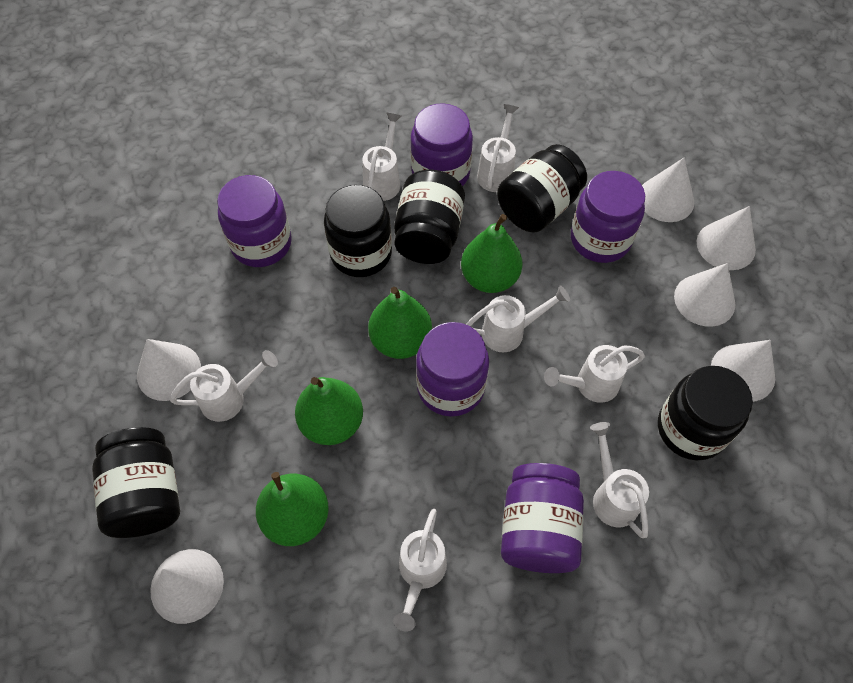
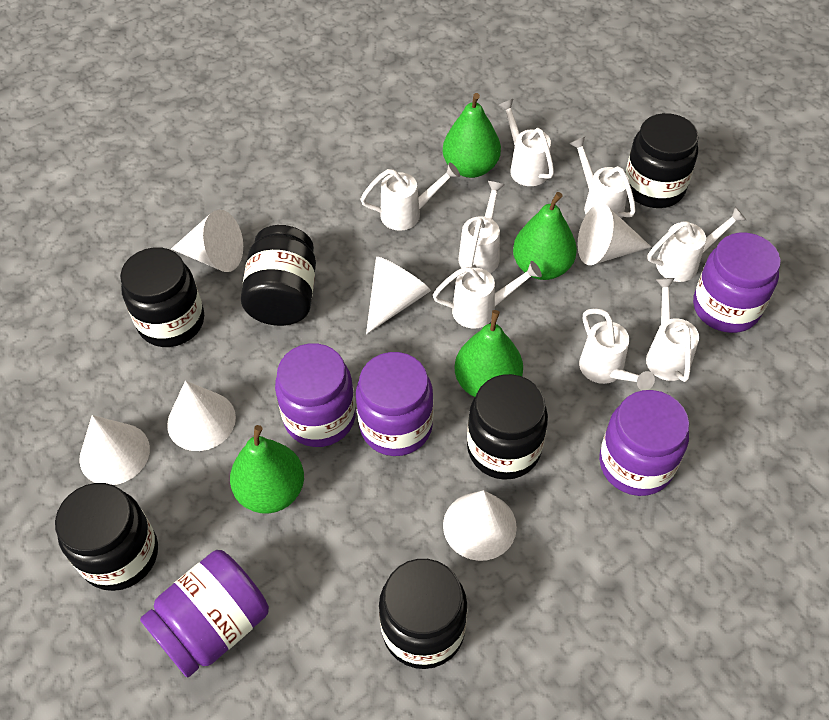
black jar: 5 -> 6
white watering can: 7 -> 8

